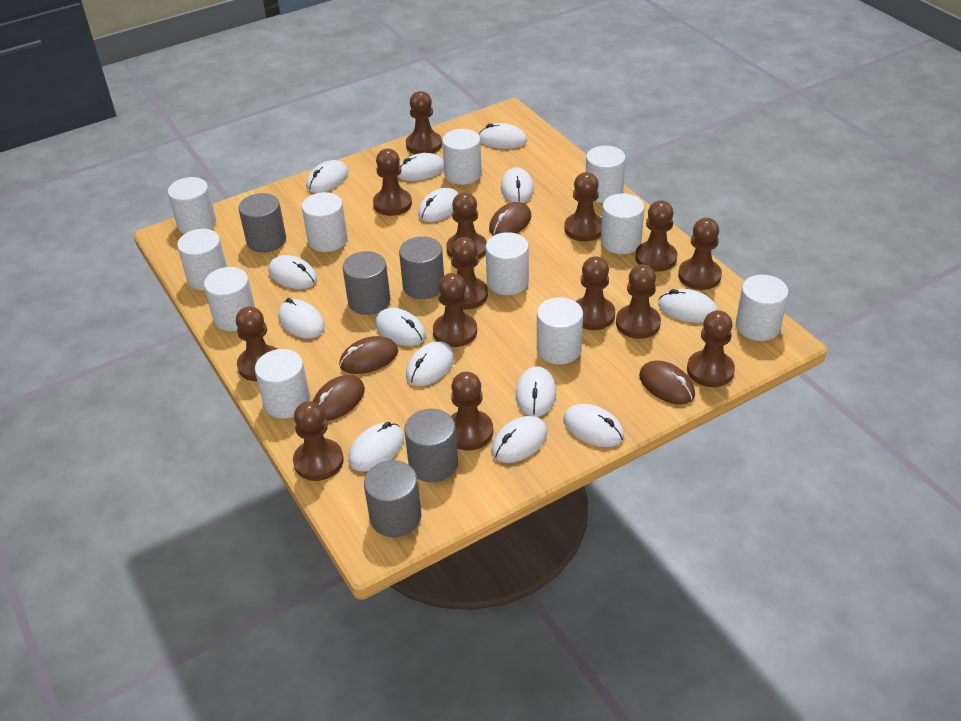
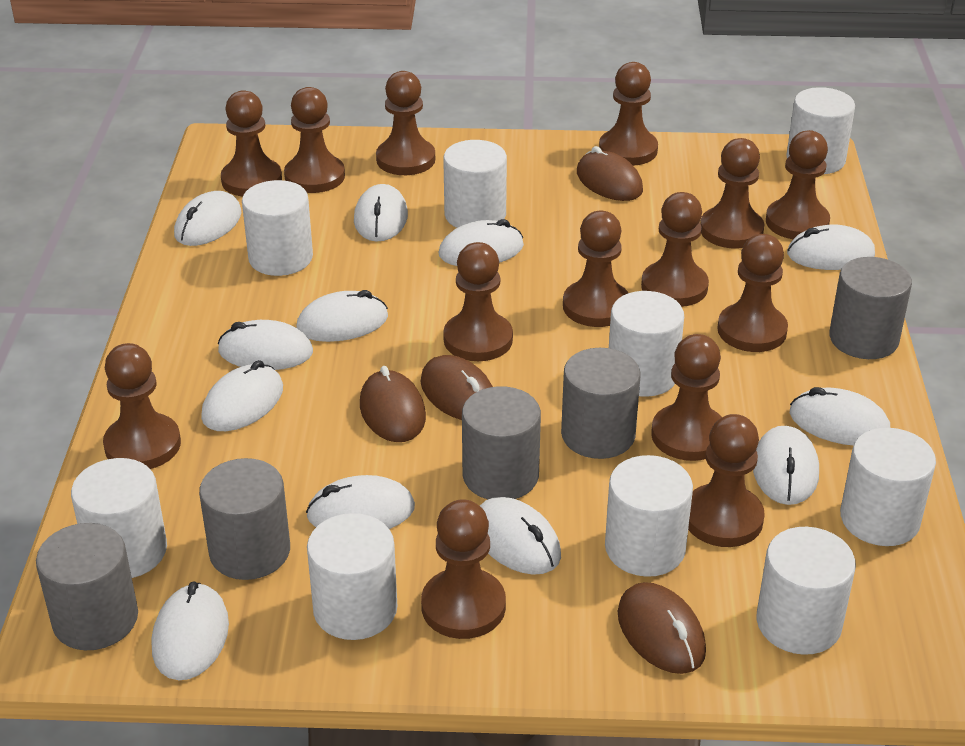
white cylinder: 11 -> 9
white mouse: 14 -> 12

